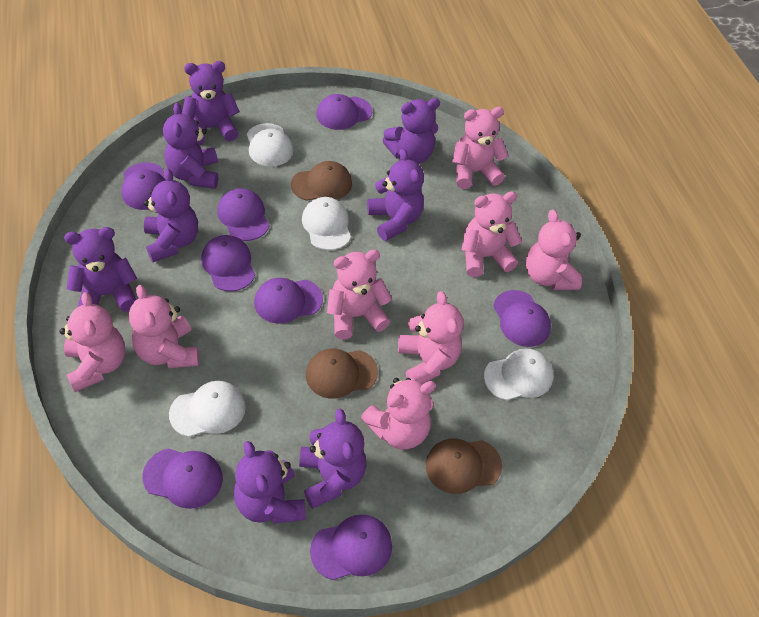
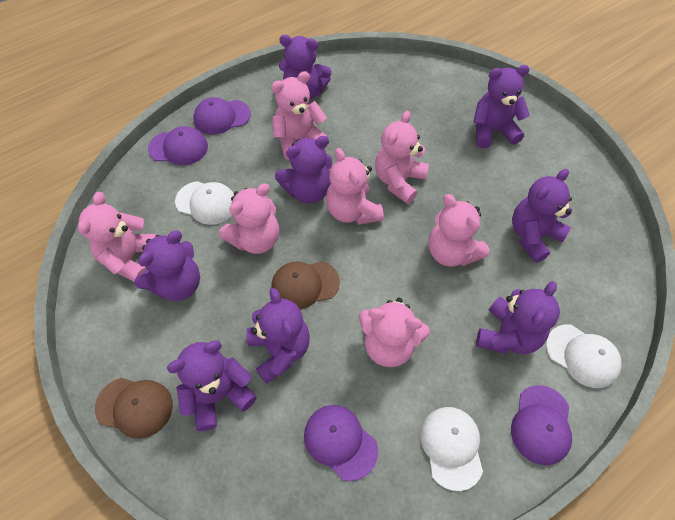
brown cap: 3 -> 2
pink teddy bear: 8 -> 7
purple cap: 8 -> 4
white cap: 4 -> 3

